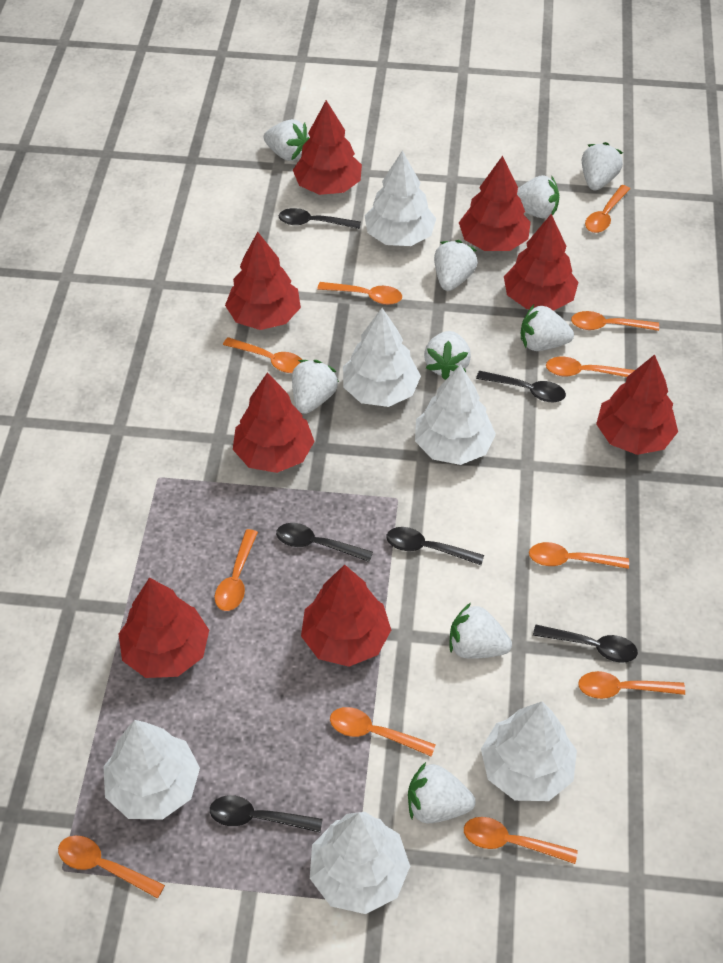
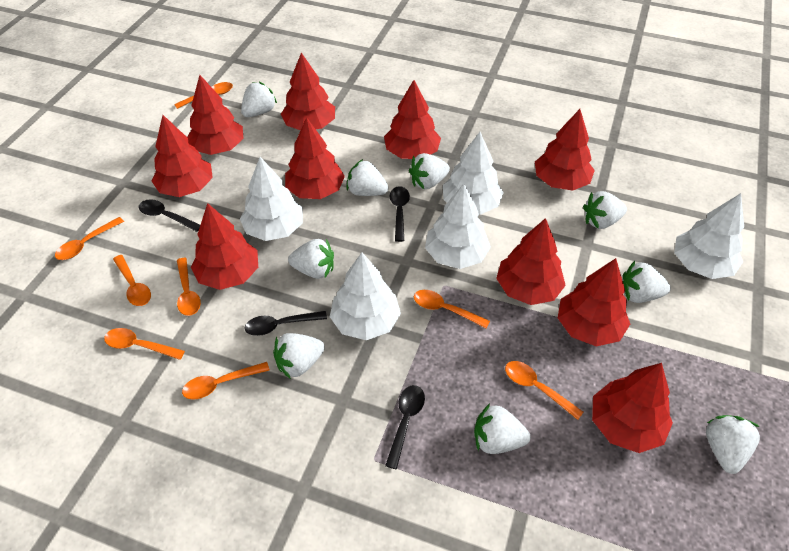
black spoon: 6 -> 4
orange spoon: 11 -> 8
red tree: 8 -> 10
white tree: 6 -> 5

